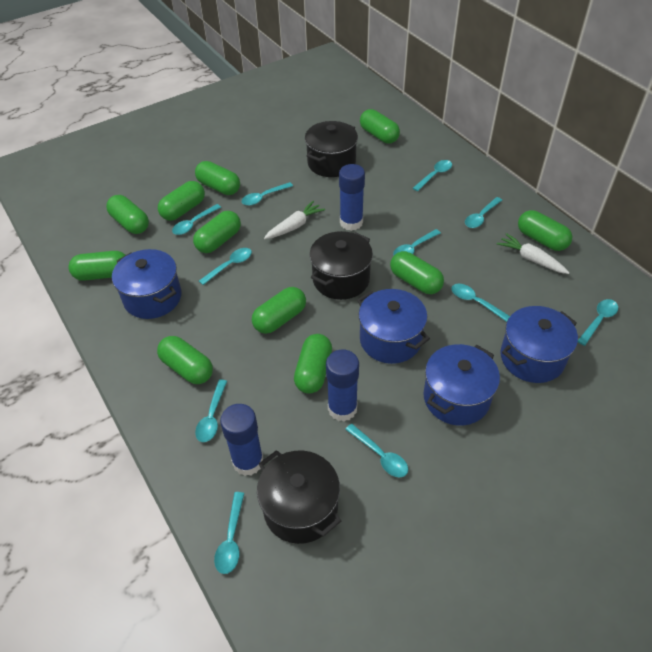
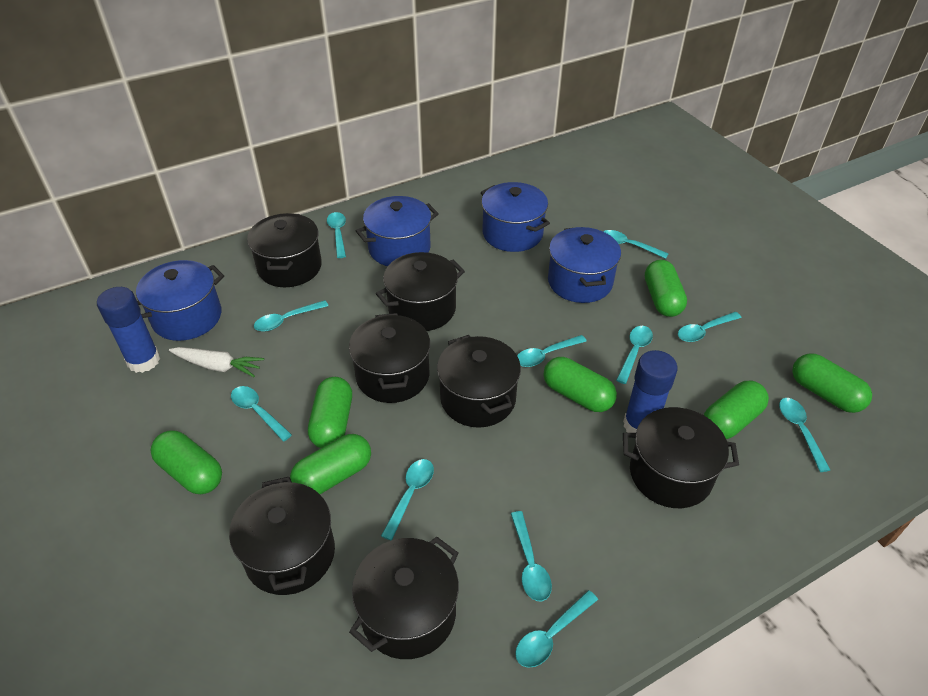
black pot: 3 -> 7
blue glue stick: 3 -> 2
green capsule: 11 -> 7
white carrot: 2 -> 1

